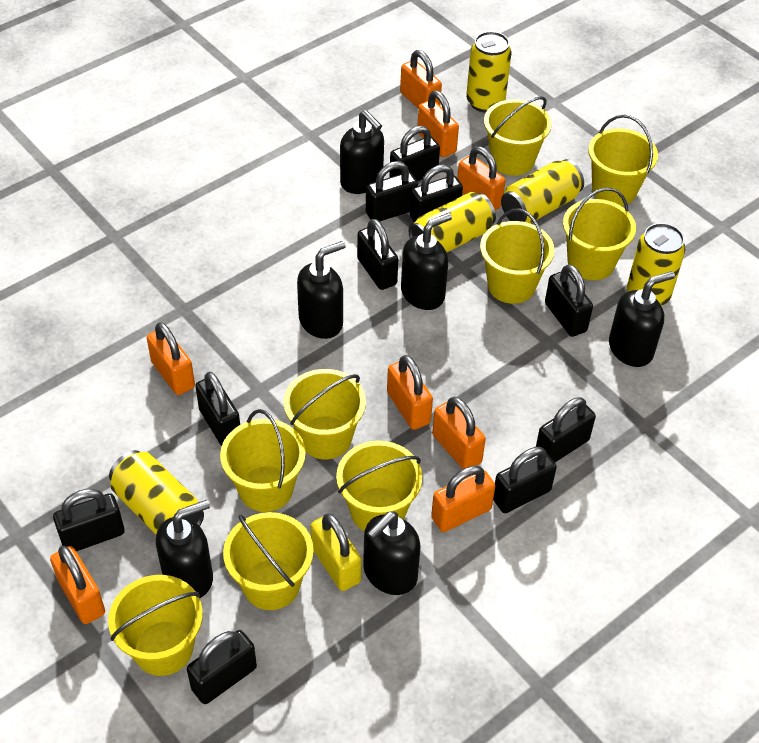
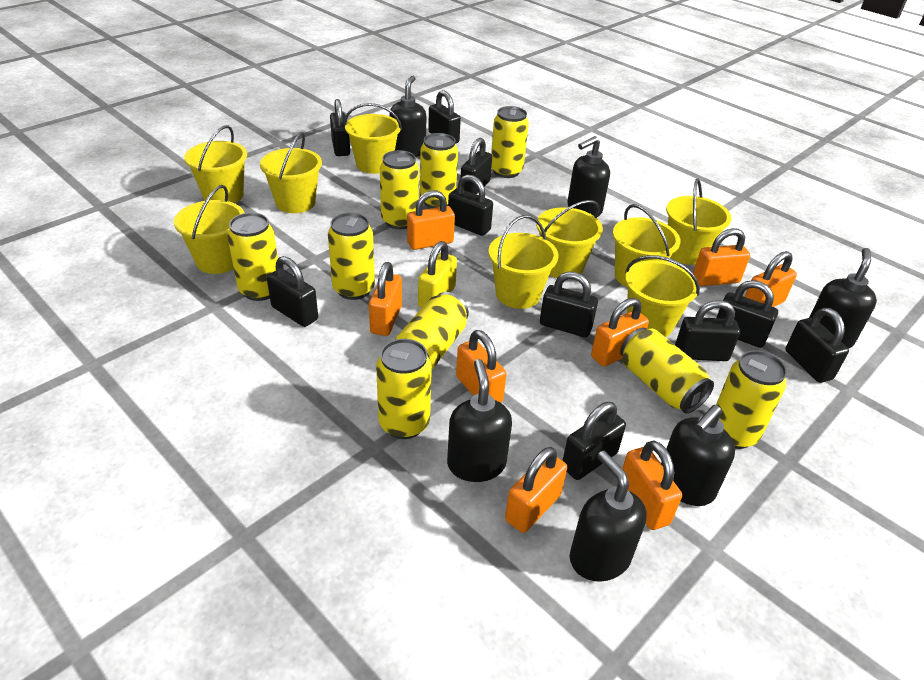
yellow can: 5 -> 9

